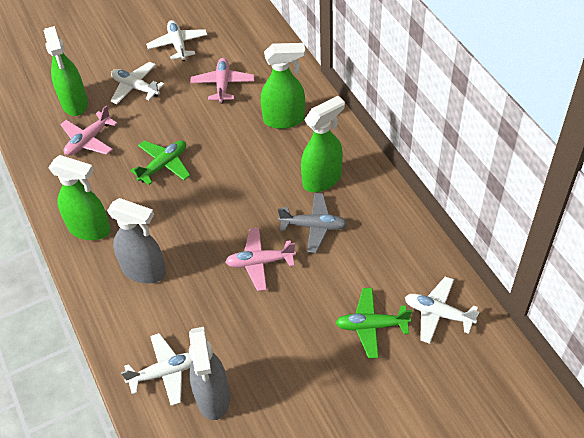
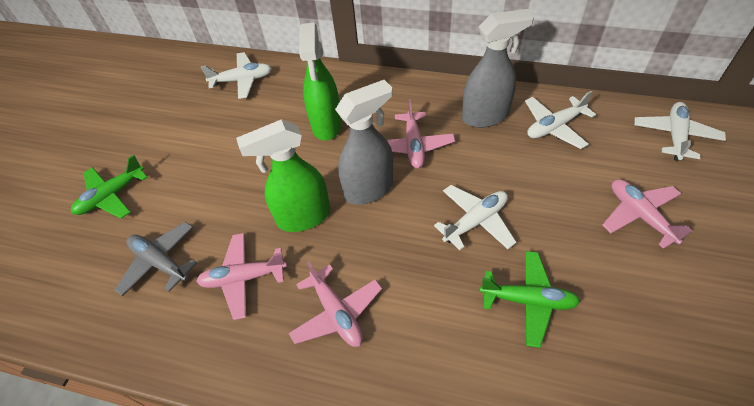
green spray bottle: 4 -> 2
pink plane: 3 -> 4

